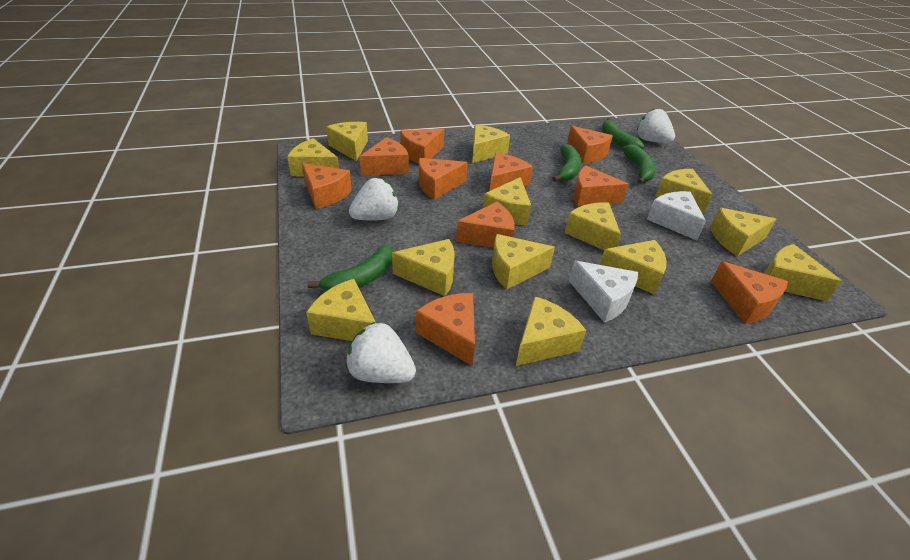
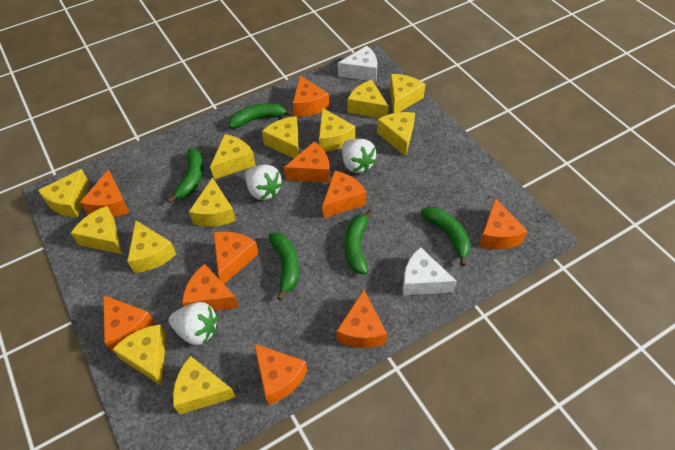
green banana: 4 -> 5
yellow cheese: 13 -> 12

